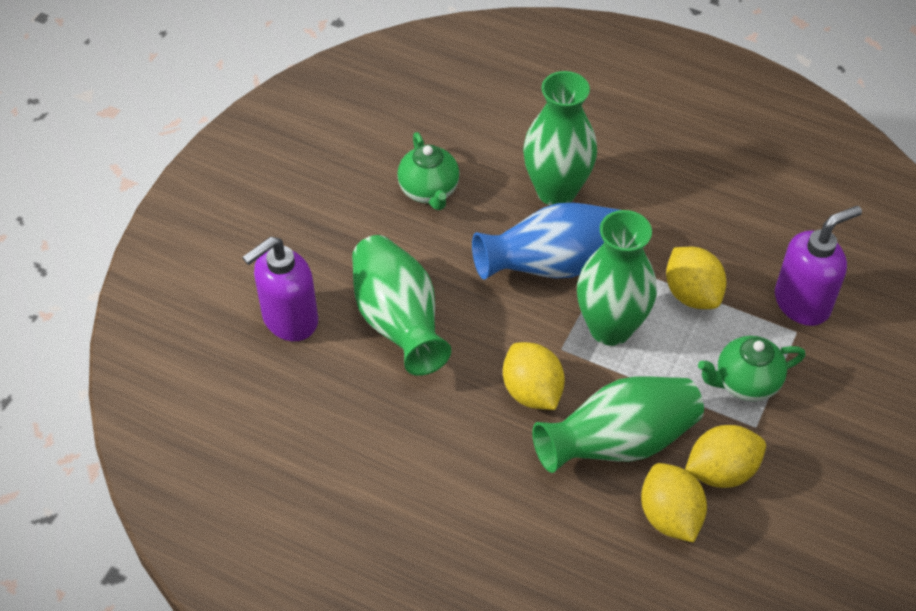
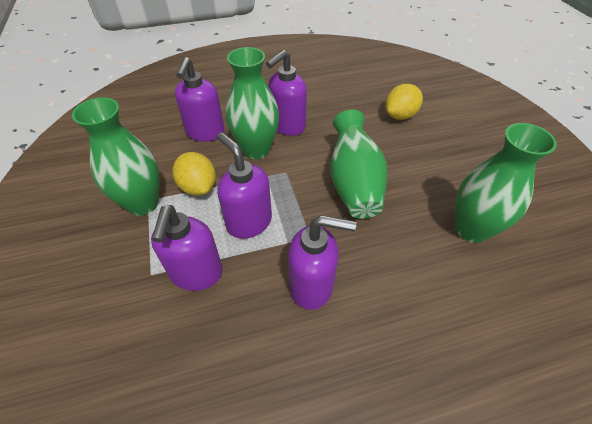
blue vase: 1 -> 0
green teapot: 2 -> 0
purple soap dispenser: 2 -> 5
yellow lemon: 4 -> 2

